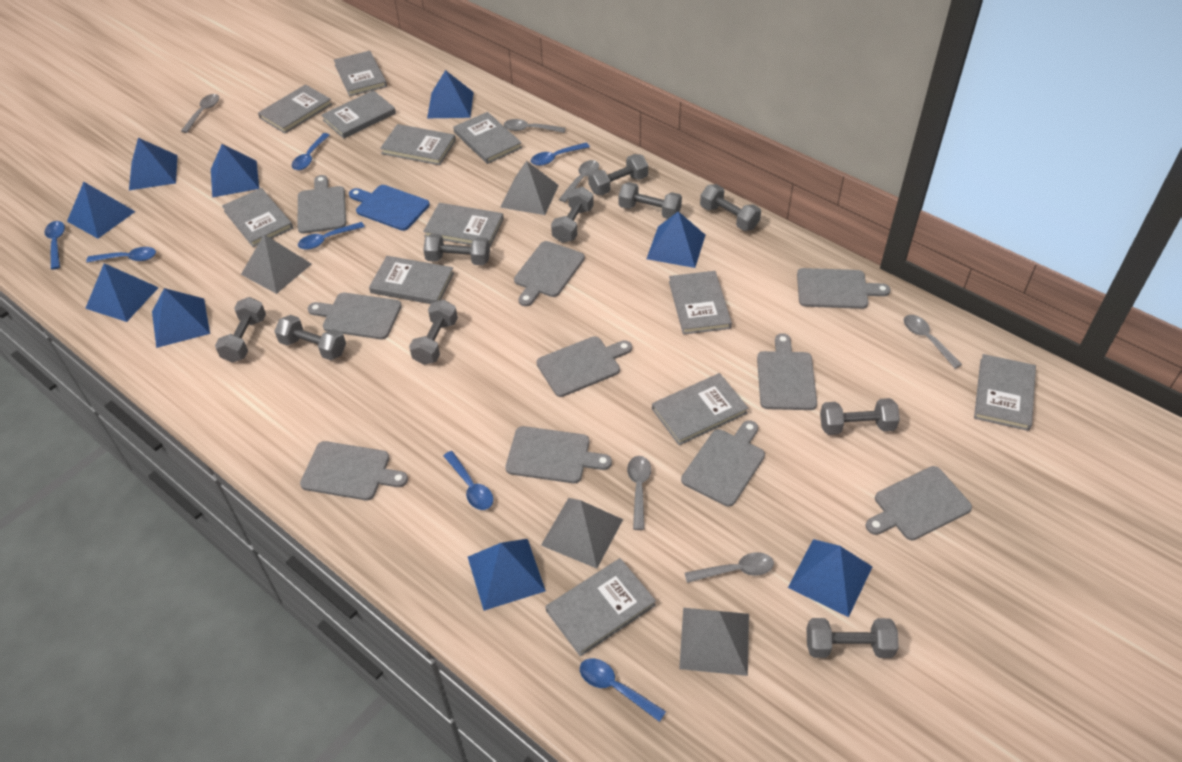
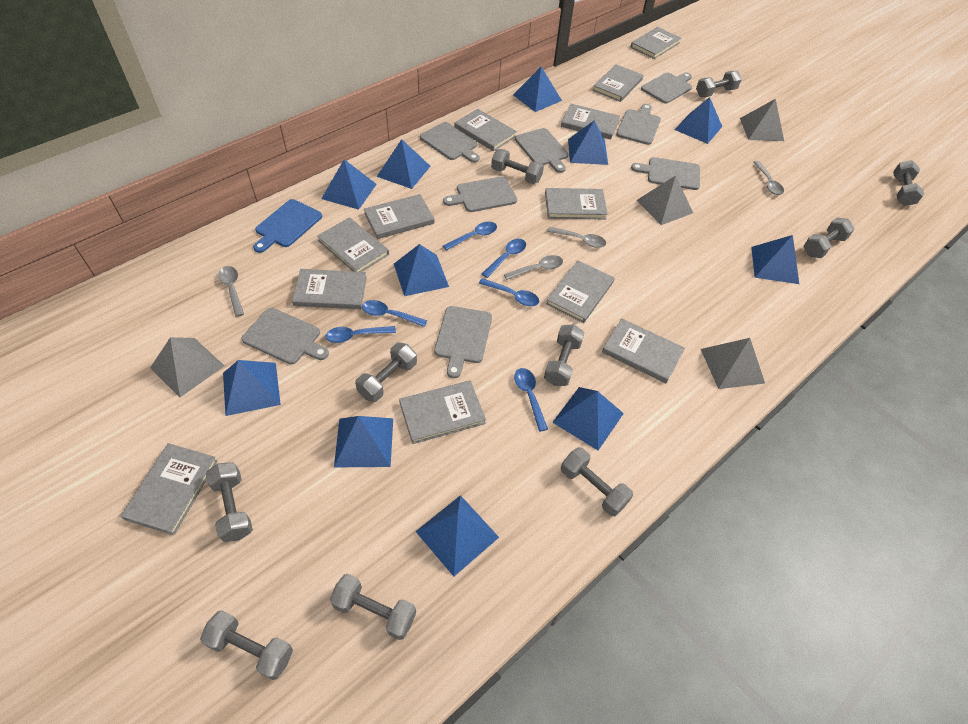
blue pyramid: 9 -> 11
blue spoon: 7 -> 6
grey cutting board: 10 -> 8
grey spoon: 6 -> 4

